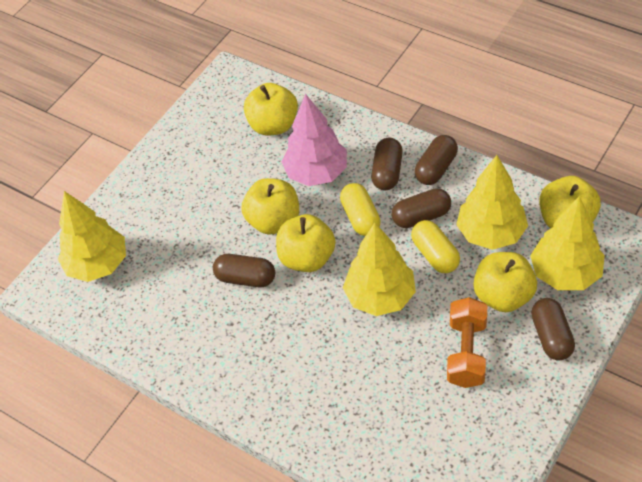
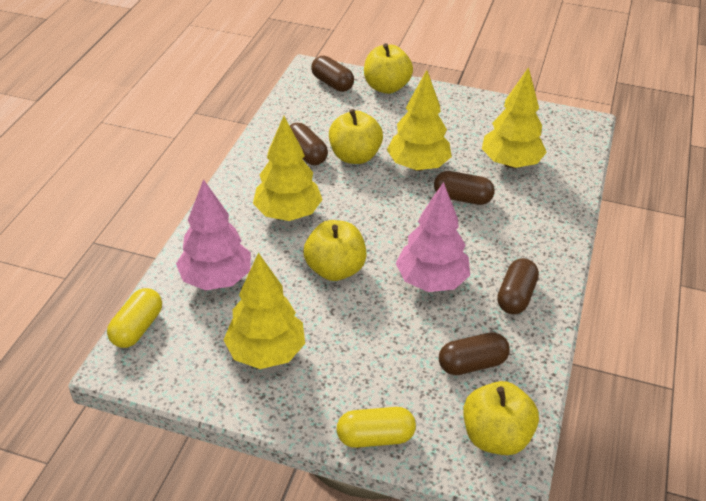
orange dumbbell: 1 -> 0
pink tree: 1 -> 2
yellow apple: 5 -> 4

